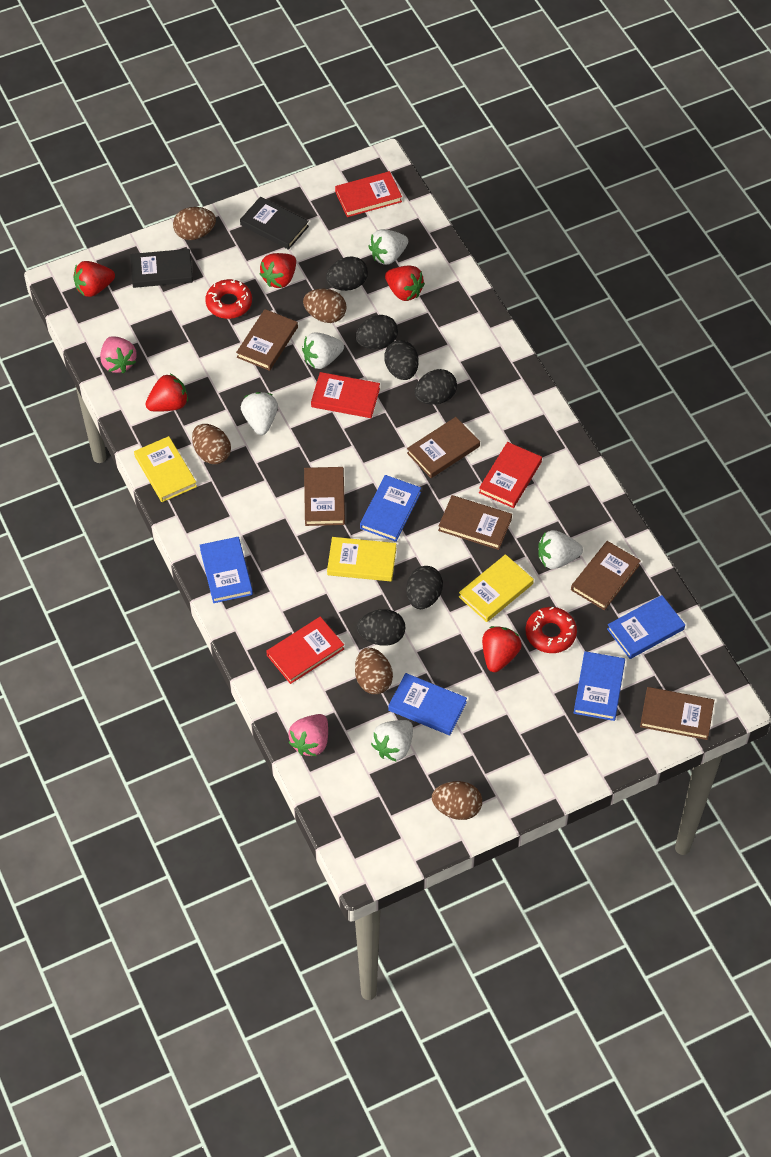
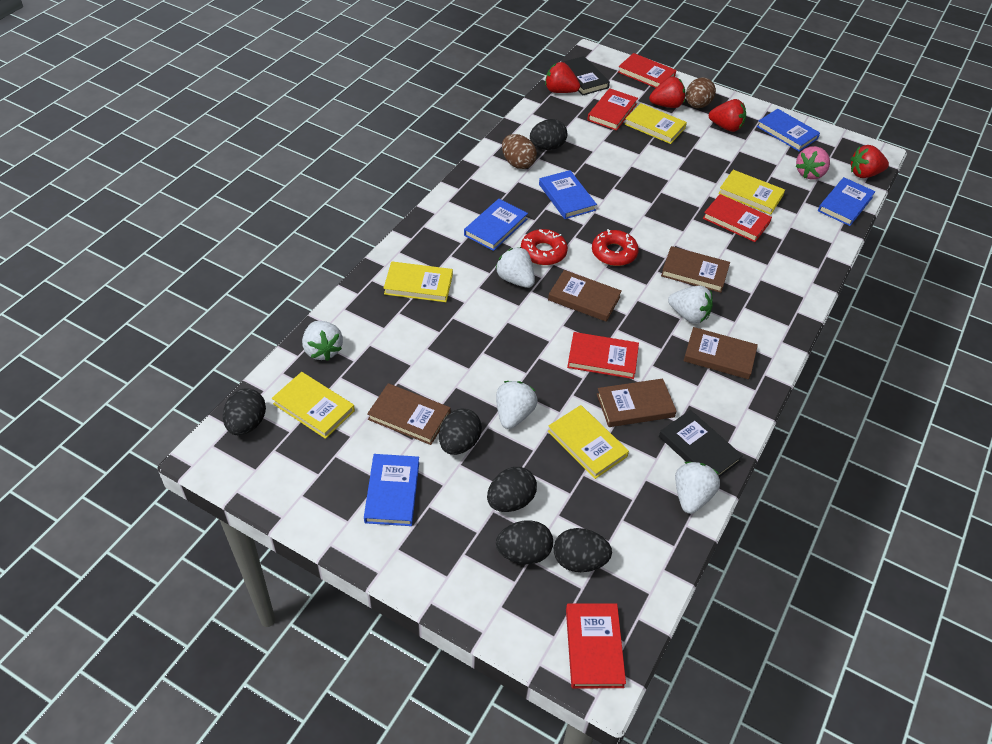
brown book: 6 -> 5
brown egg: 5 -> 2
pink strawberry: 2 -> 1
red book: 4 -> 5
red strawberry: 5 -> 4
yellow book: 3 -> 5

